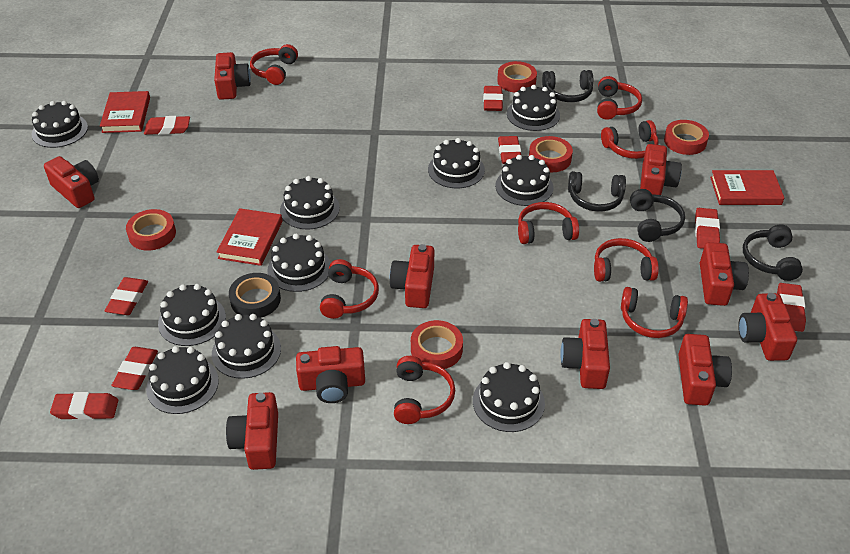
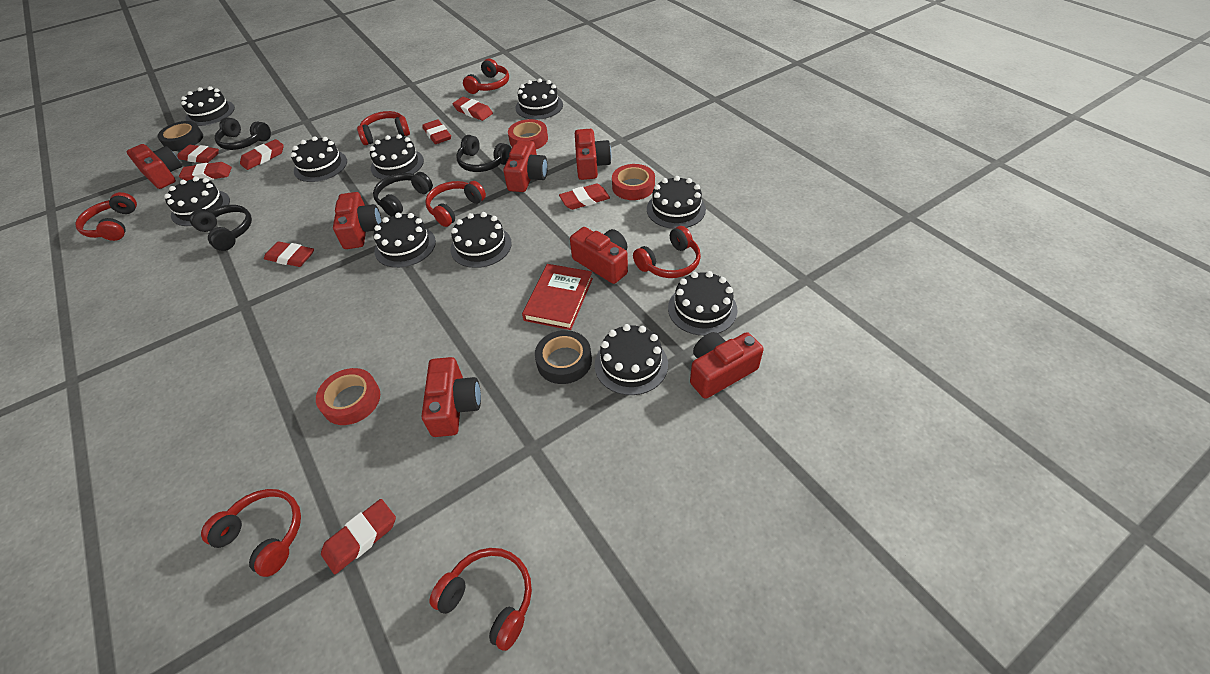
black tape: 1 -> 2
red book: 3 -> 1
red camera: 10 -> 7
red headphones: 8 -> 7
red tape: 5 -> 3

